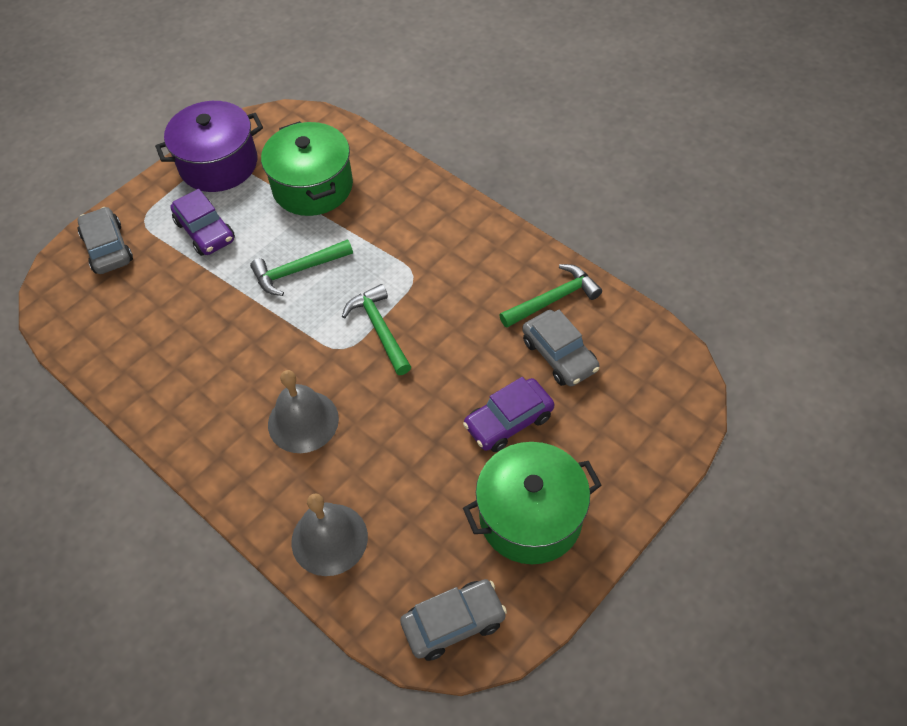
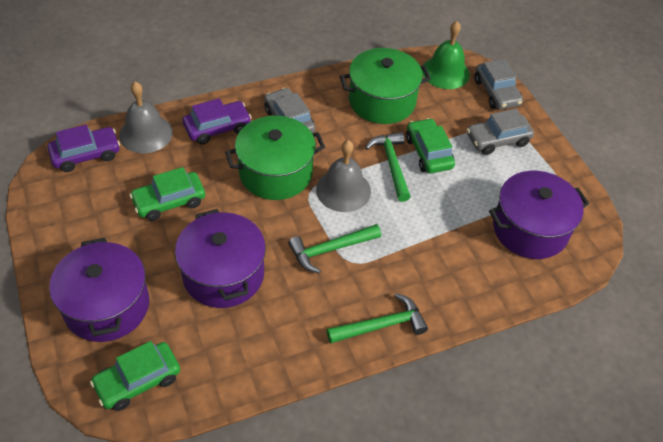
green bell: 0 -> 1
green car: 0 -> 3
purple pot: 1 -> 3

